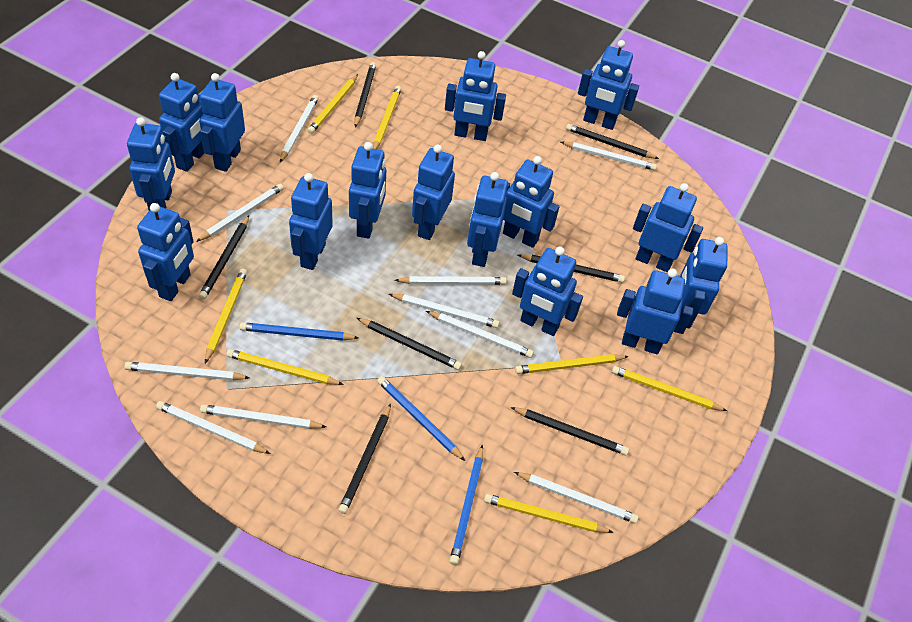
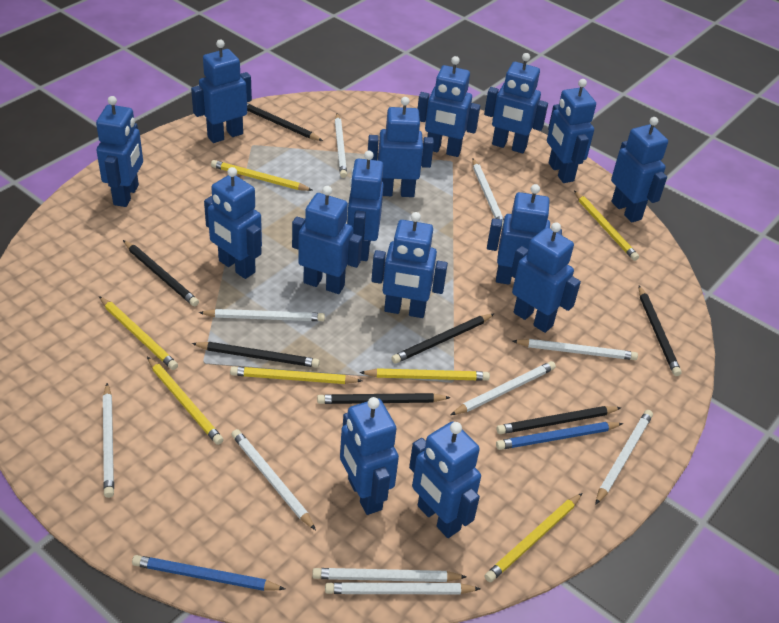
blue pencil: 3 -> 2

